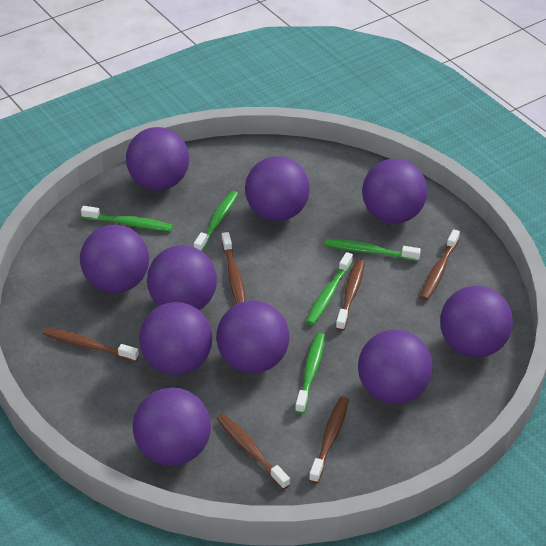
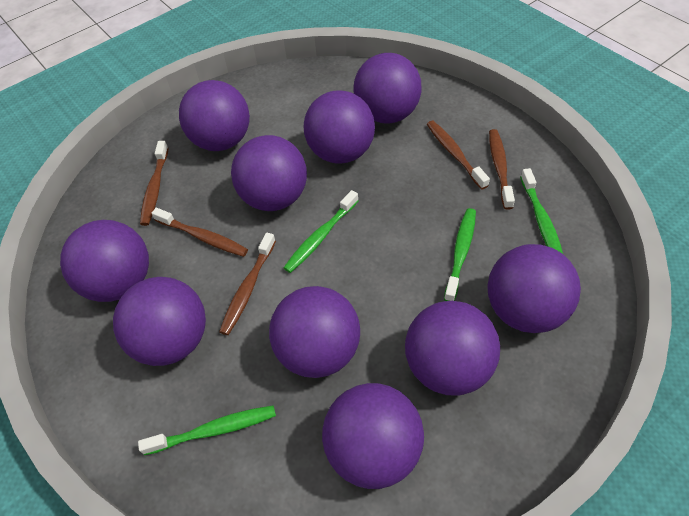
brown toothbrush: 6 -> 5
green toothbrush: 5 -> 4

